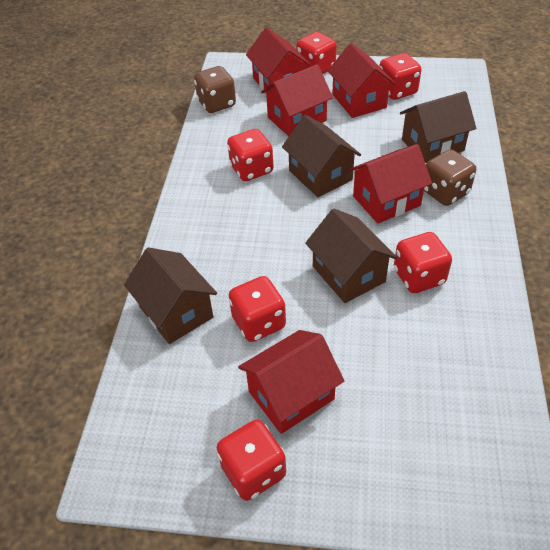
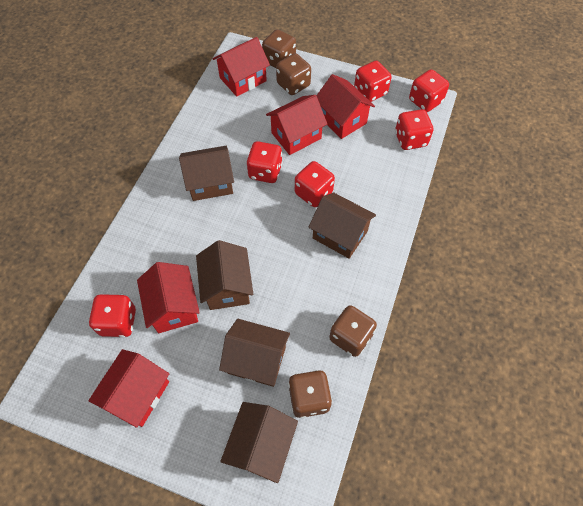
brown dice: 2 -> 4
brown house: 4 -> 5

